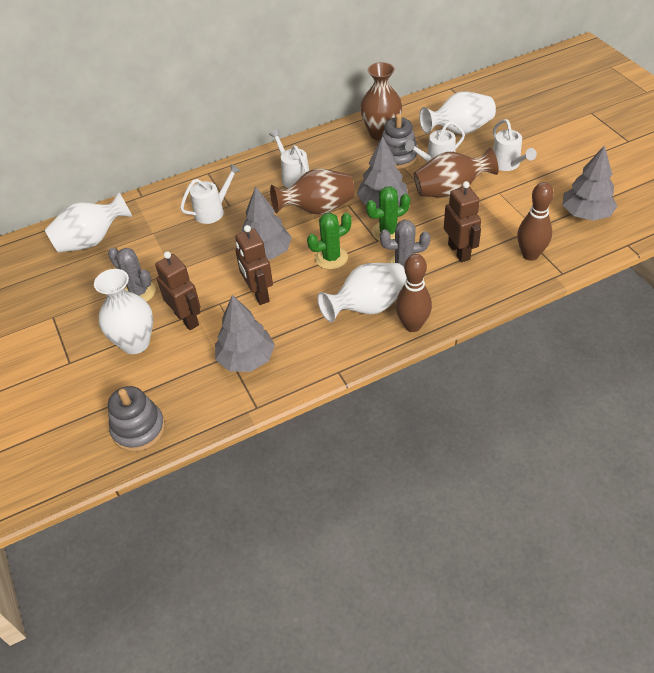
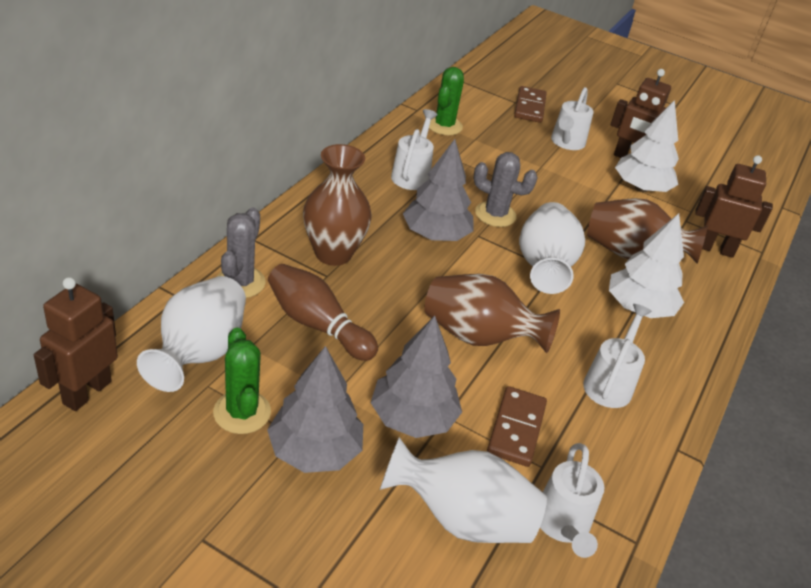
brown bowling pin: 2 -> 1
brown domino: 0 -> 2
grey stacking toy: 2 -> 0
grey tree: 4 -> 3
white tree: 0 -> 2
white vase: 4 -> 3

